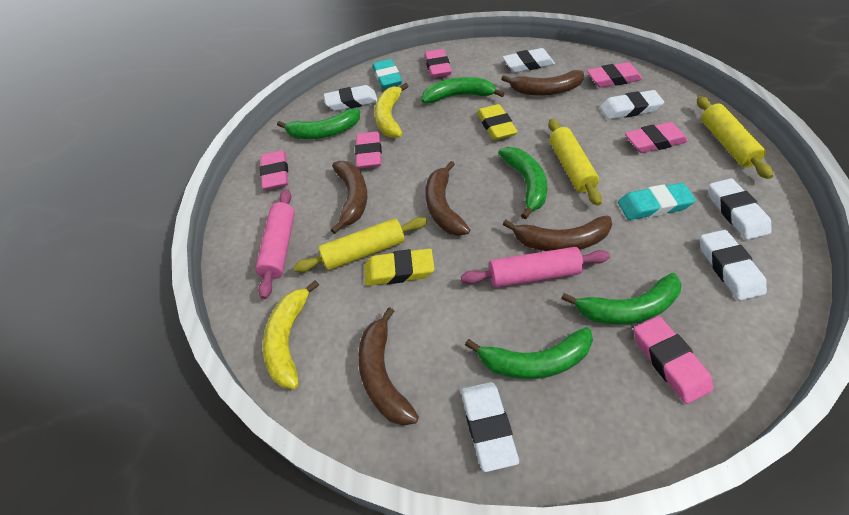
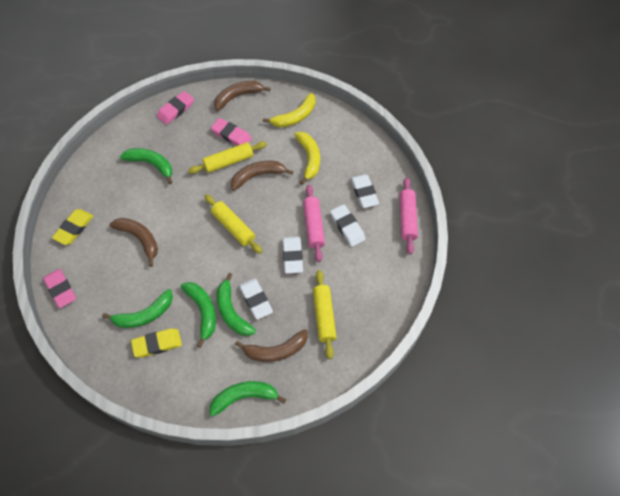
brown banana: 5 -> 4
pink eraser: 6 -> 3
turquoise eraser: 2 -> 0
white eraser: 6 -> 4

